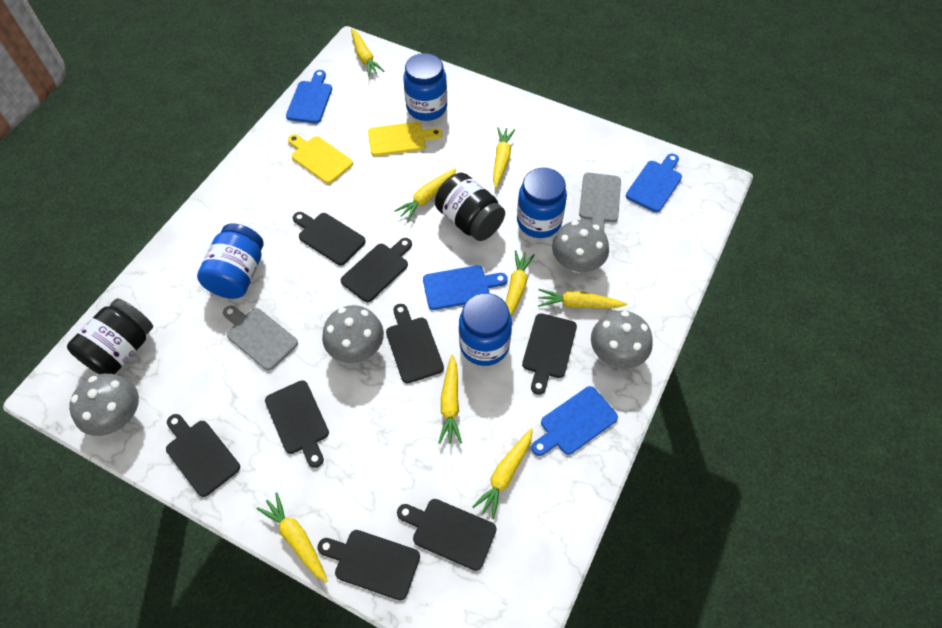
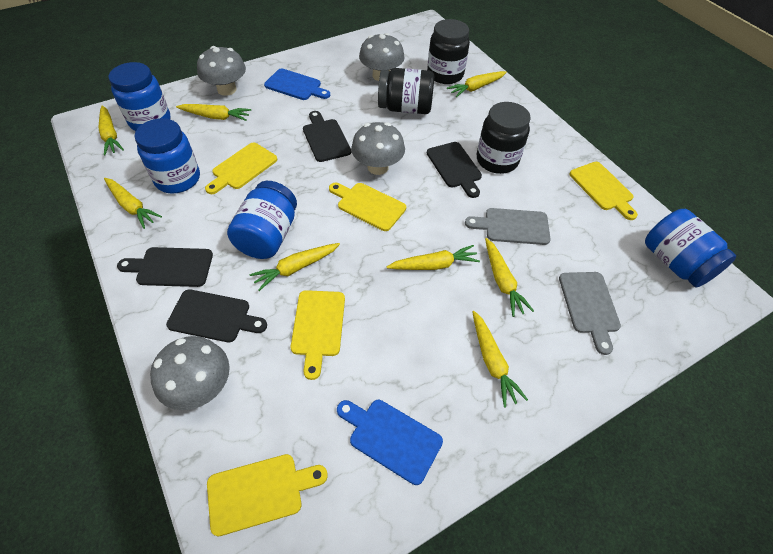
black cutting board: 8 -> 4
black jar: 2 -> 3
blue cutting board: 4 -> 2
yellow cutting board: 2 -> 5

